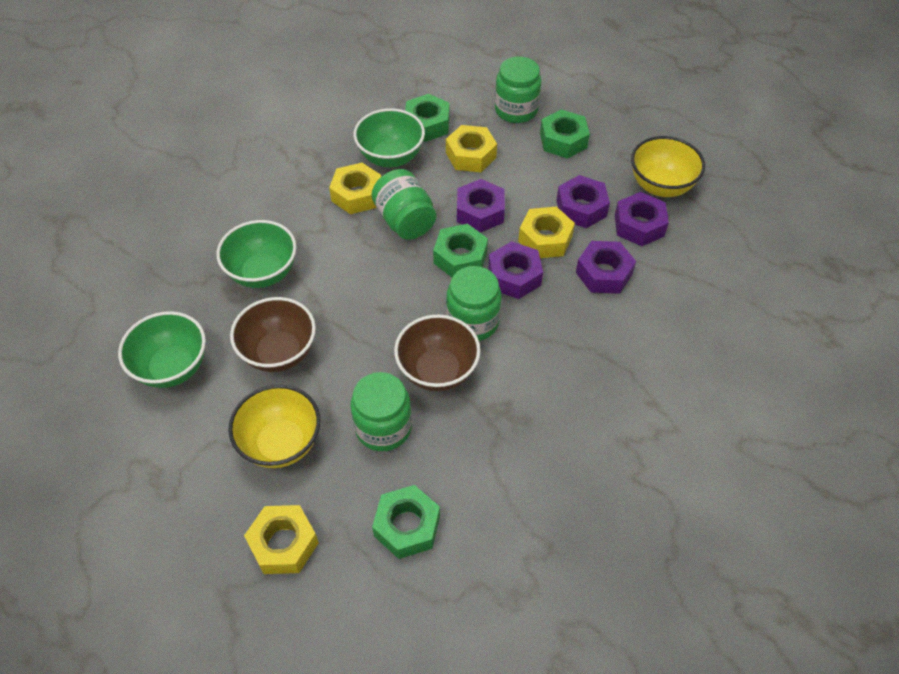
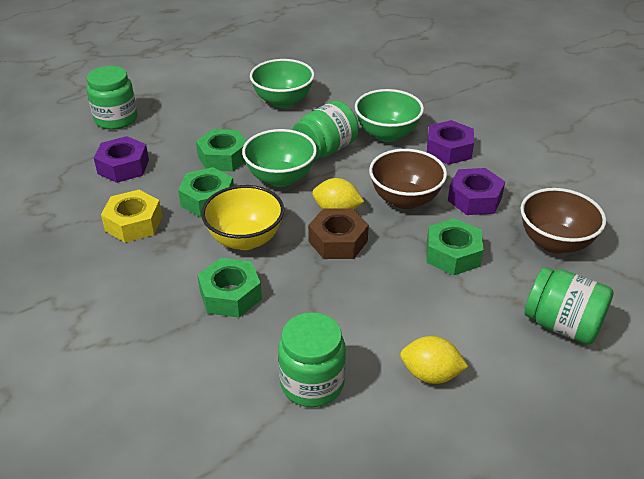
brown nut: 0 -> 1
purple nut: 5 -> 3
yellow bowl: 2 -> 1
yellow lemon: 0 -> 2
yellow nut: 4 -> 1

